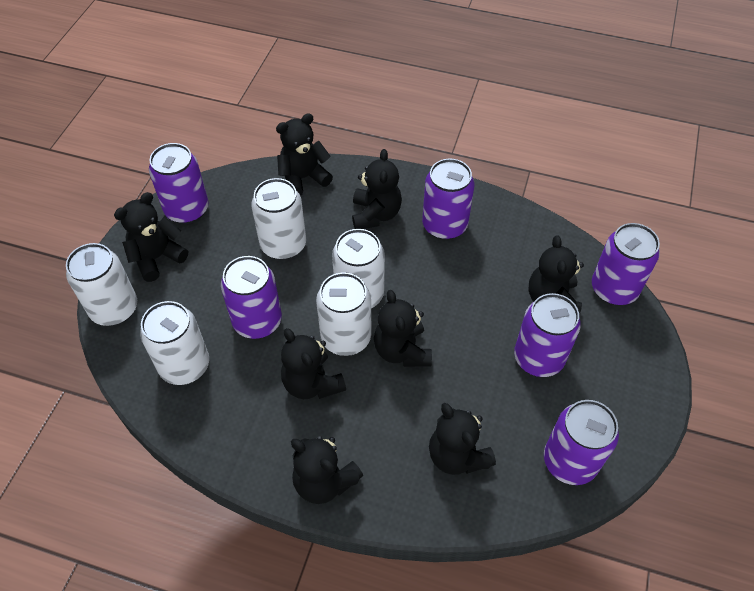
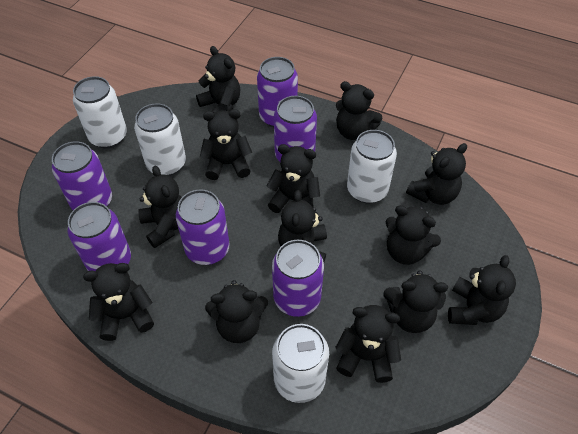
black teddy bear: 8 -> 13
white can: 5 -> 4

